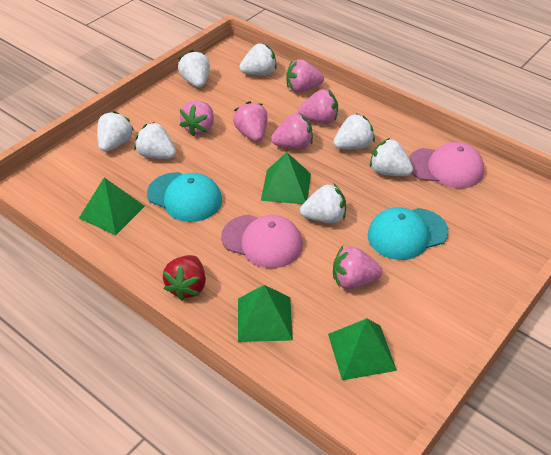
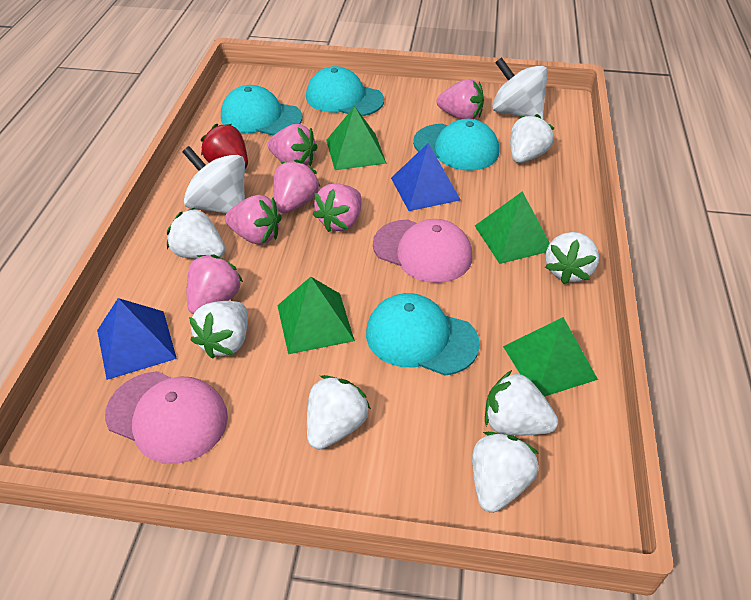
blue pyramid: 0 -> 2
turquoise cap: 2 -> 4
white spinning top: 0 -> 2

